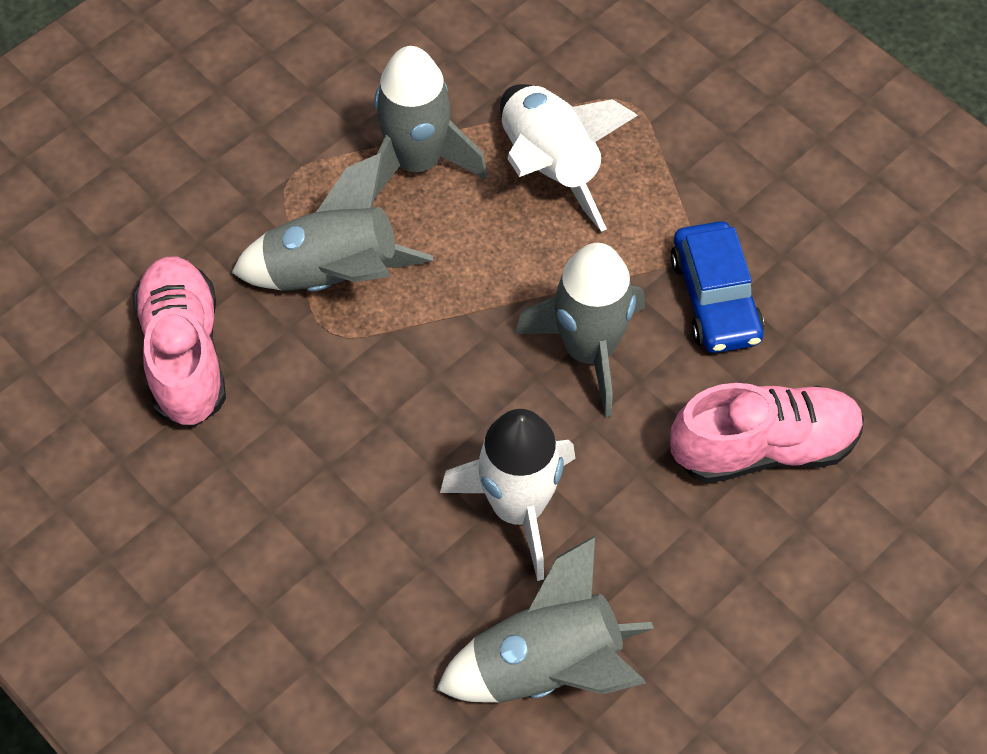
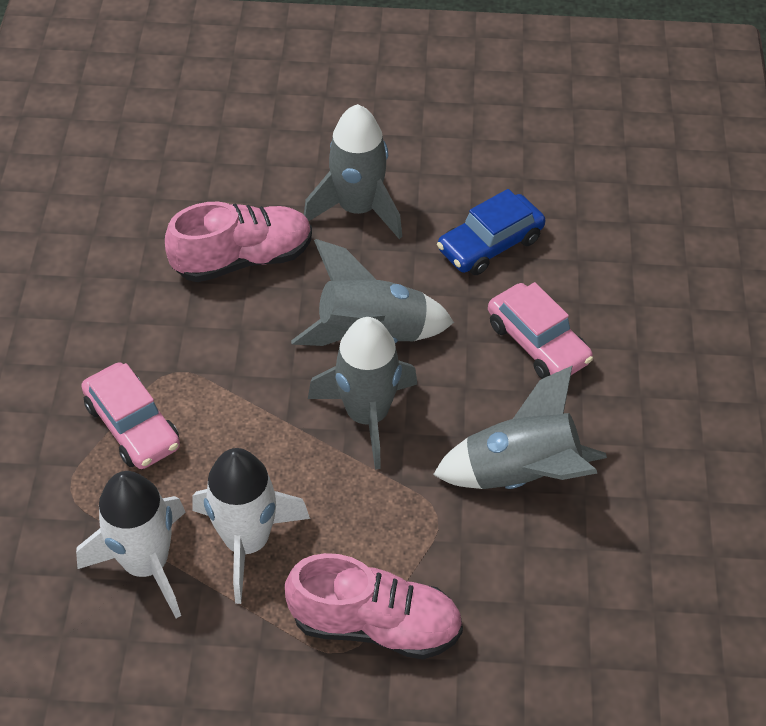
pink car: 0 -> 2

